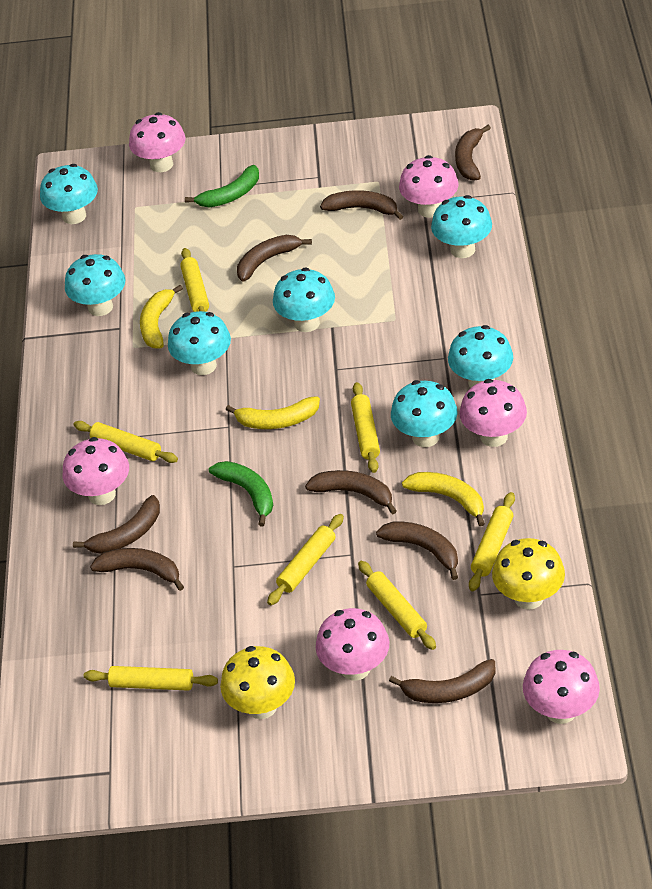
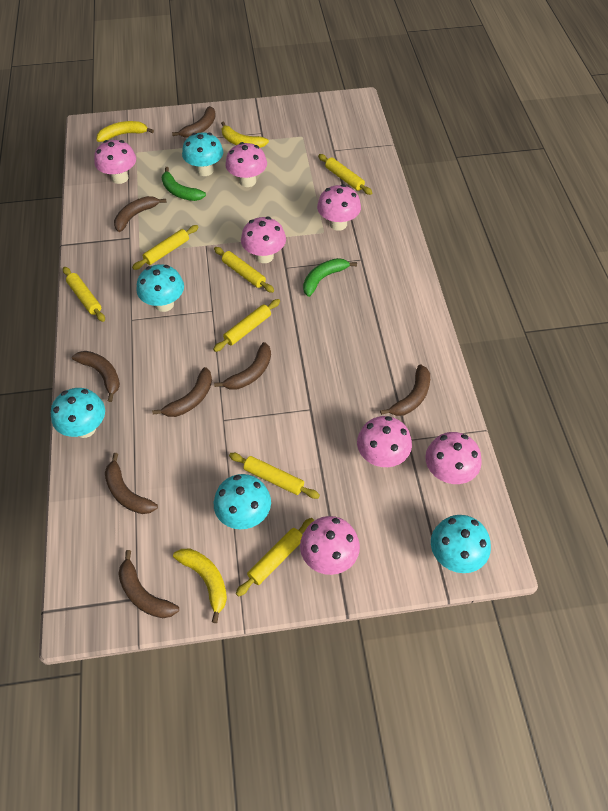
pink mushroom: 6 -> 7
turquoise mushroom: 7 -> 5
yellow mushroom: 2 -> 0

